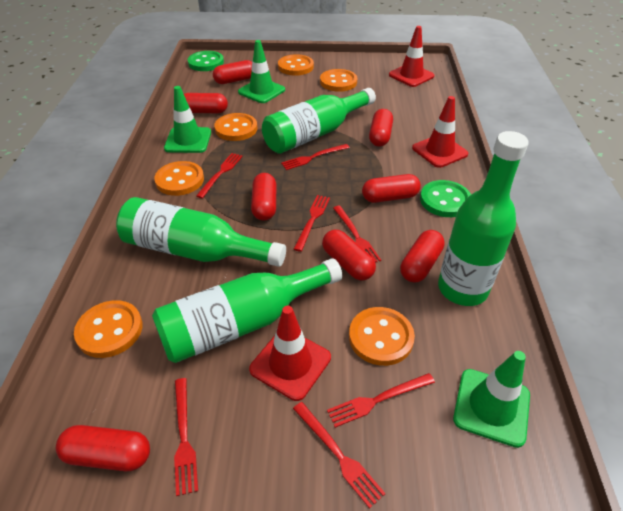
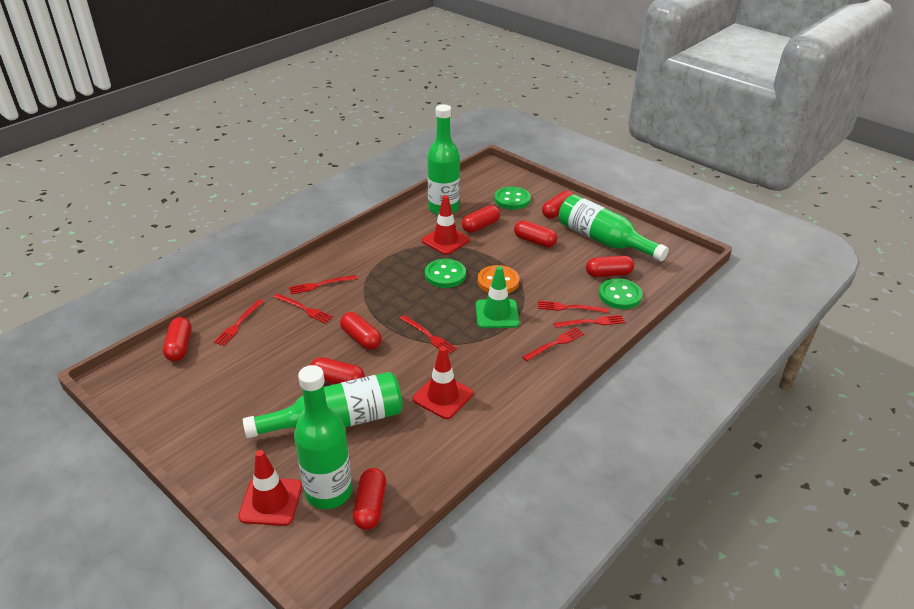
green button: 2 -> 3
green traffic cone: 3 -> 1
orange button: 6 -> 1

